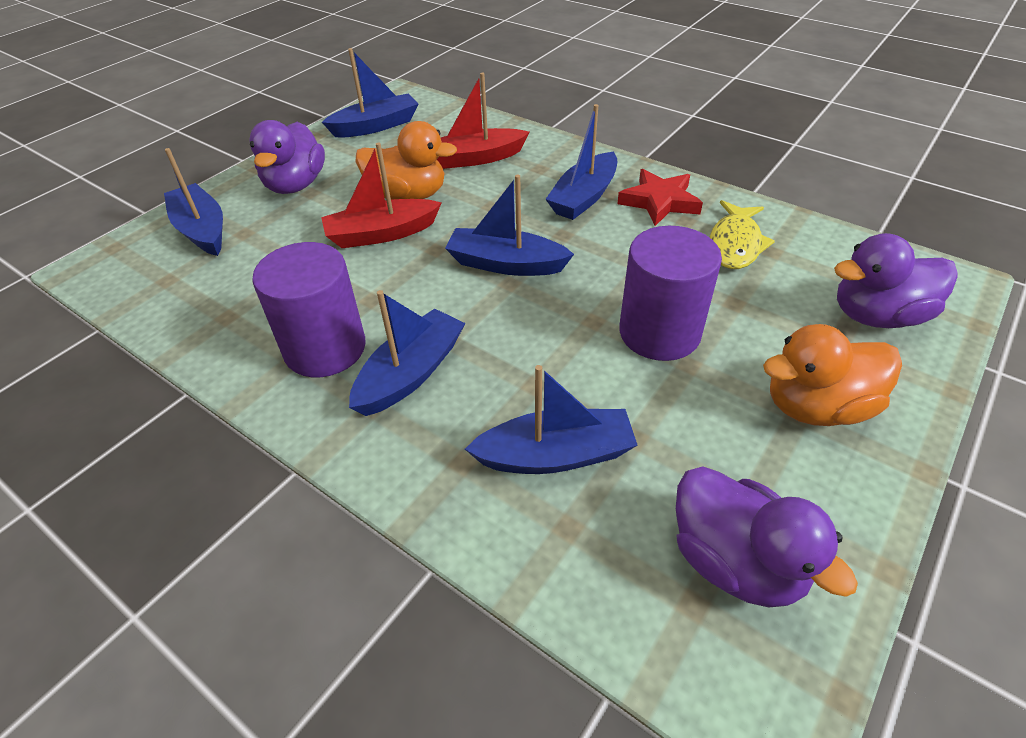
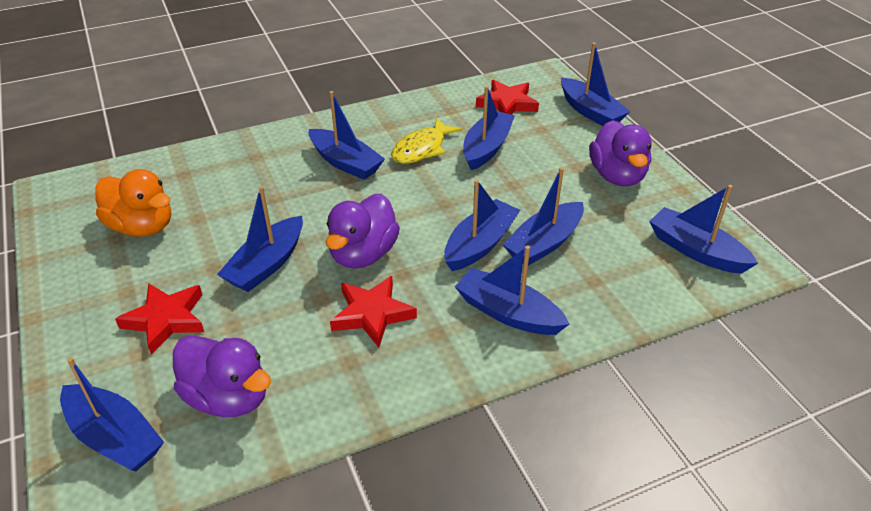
blue boat: 6 -> 9
orange duck: 2 -> 1
purple cylinder: 2 -> 0
red boat: 2 -> 0
red star: 1 -> 3

